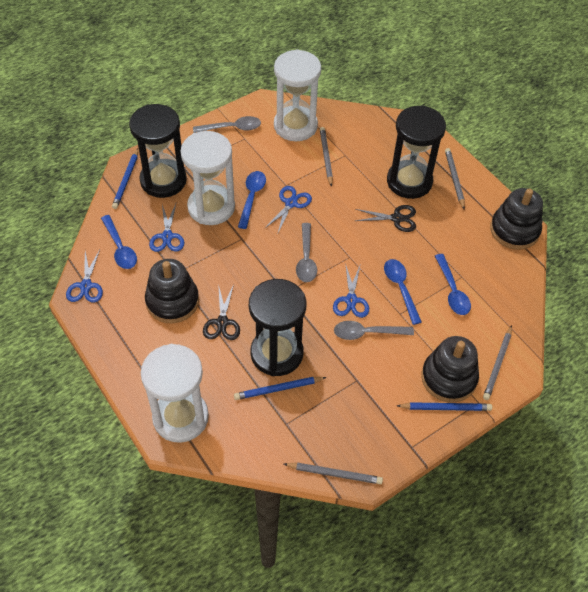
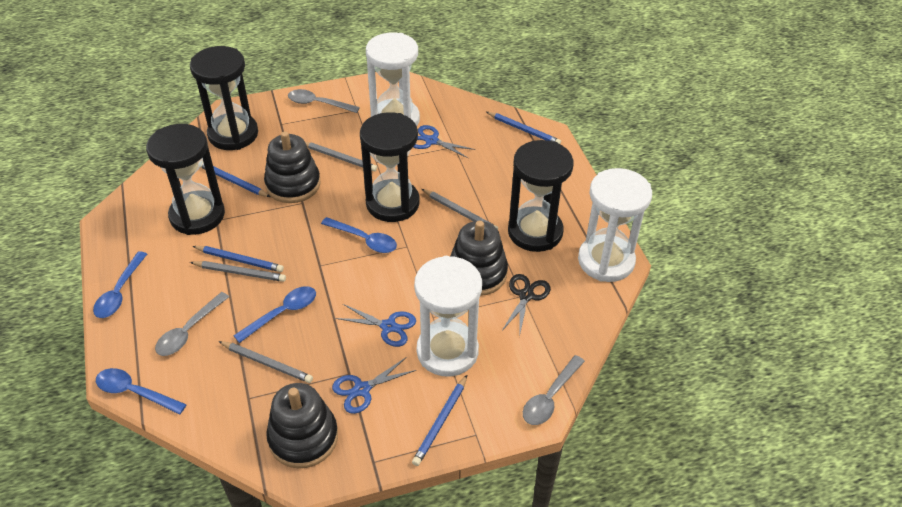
black hourglass: 3 -> 4
black scissors: 2 -> 1
blue pencil: 3 -> 4
blue scissors: 4 -> 3

